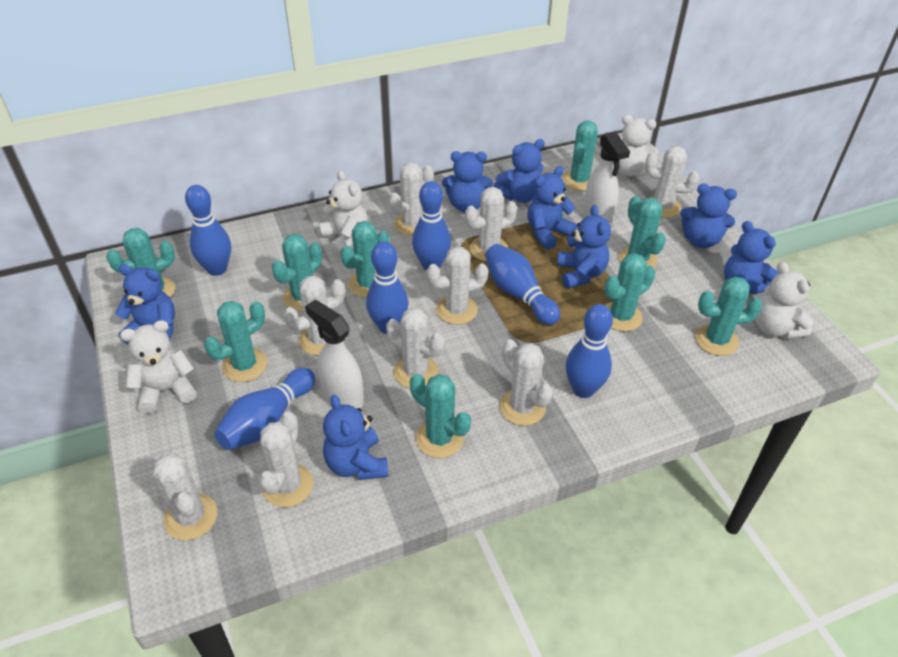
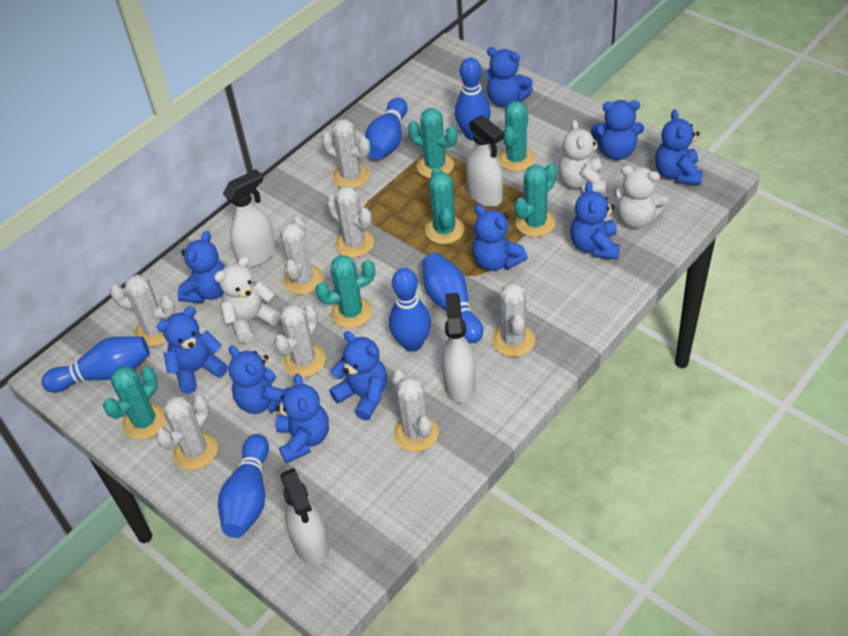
blue teddy bear: 8 -> 10
turquoise cactus: 9 -> 6
white cactus: 9 -> 8
white spray bottle: 2 -> 4
white teddy bear: 4 -> 3

